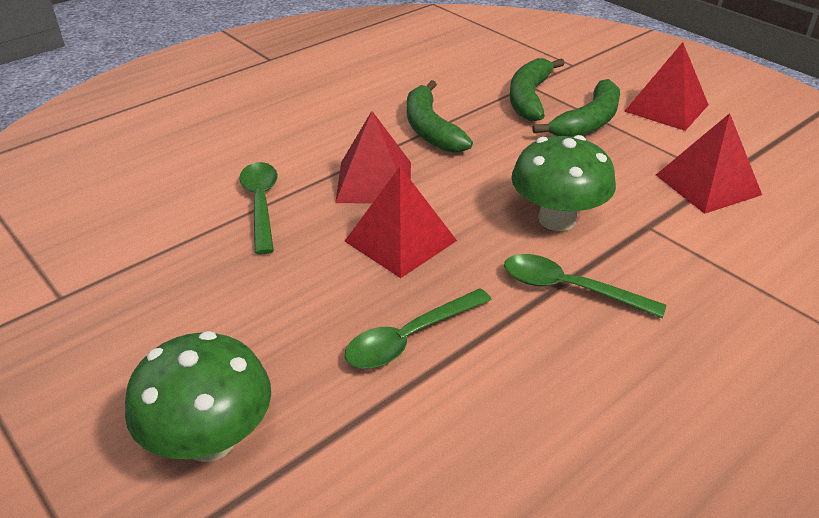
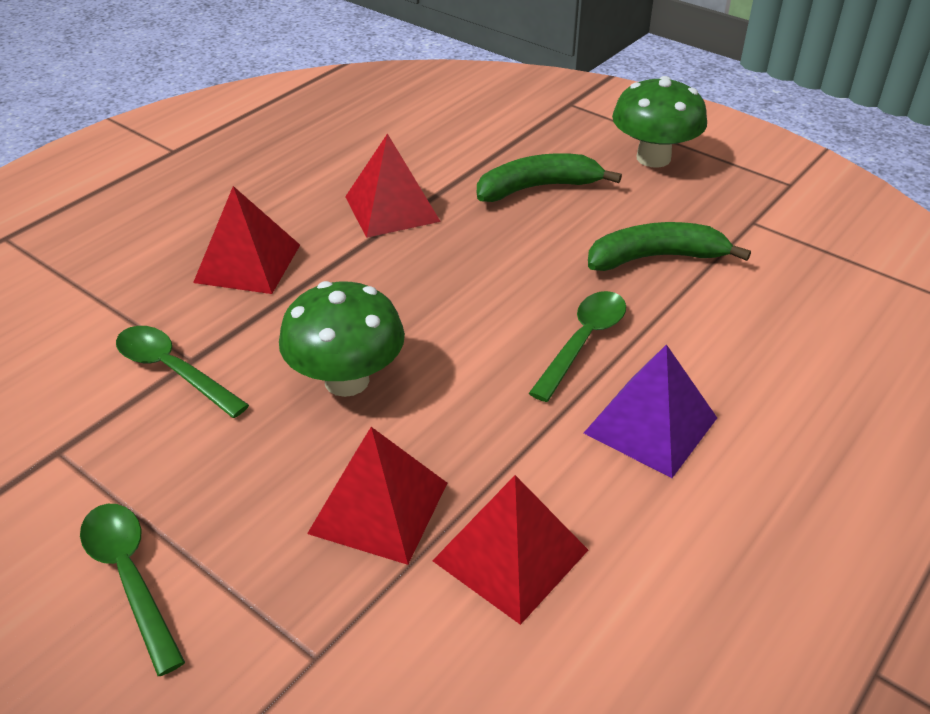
green banana: 3 -> 2
purple pyramid: 0 -> 1

